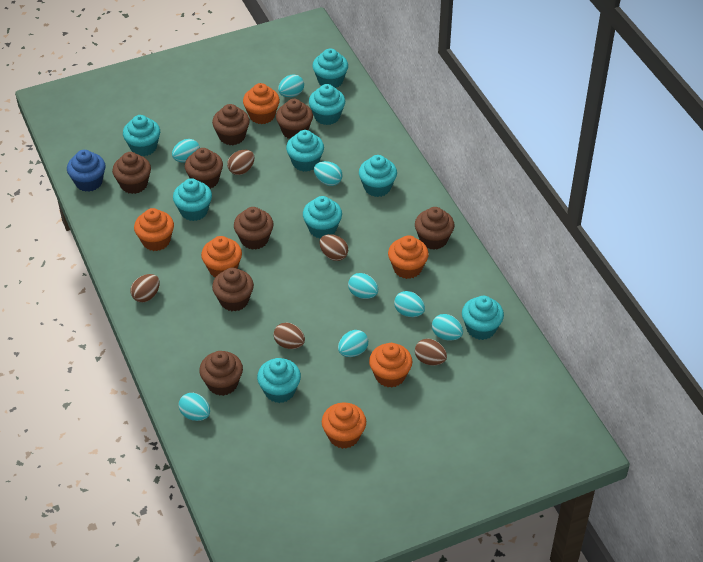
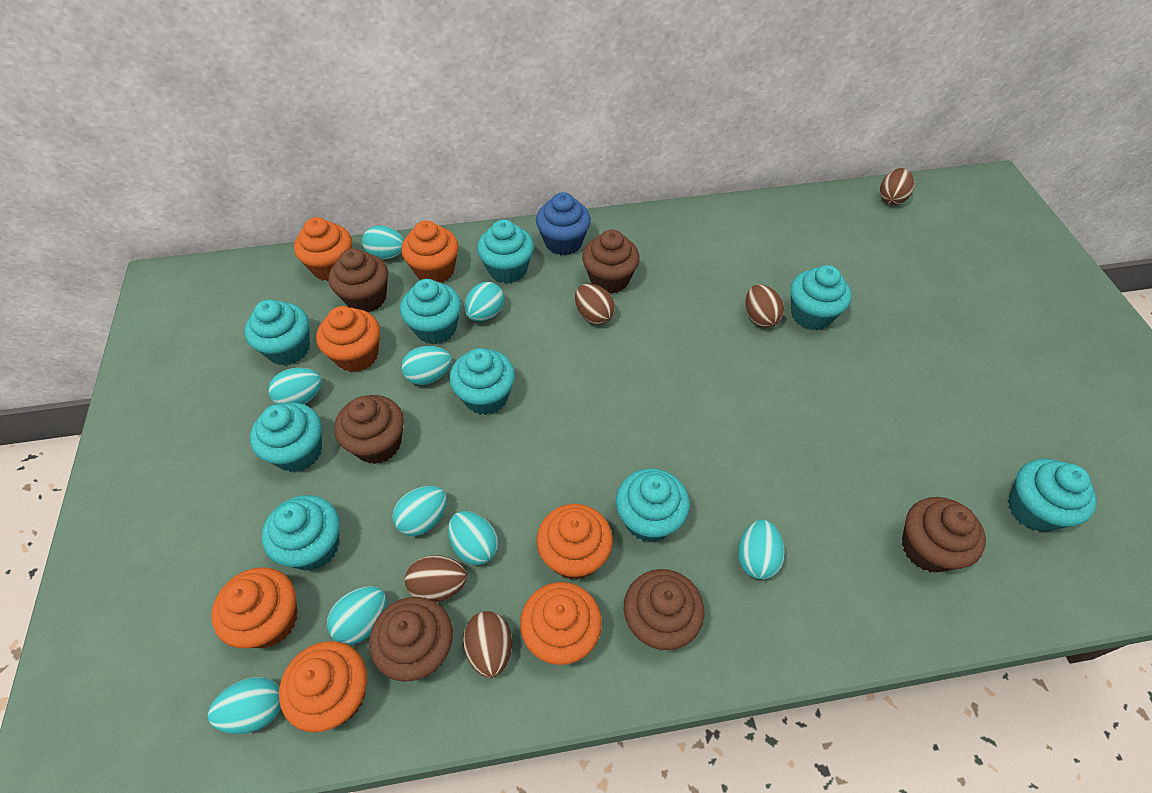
brown cupcake: 8 -> 6
orange cupcake: 6 -> 7
turquoise egg: 8 -> 9

